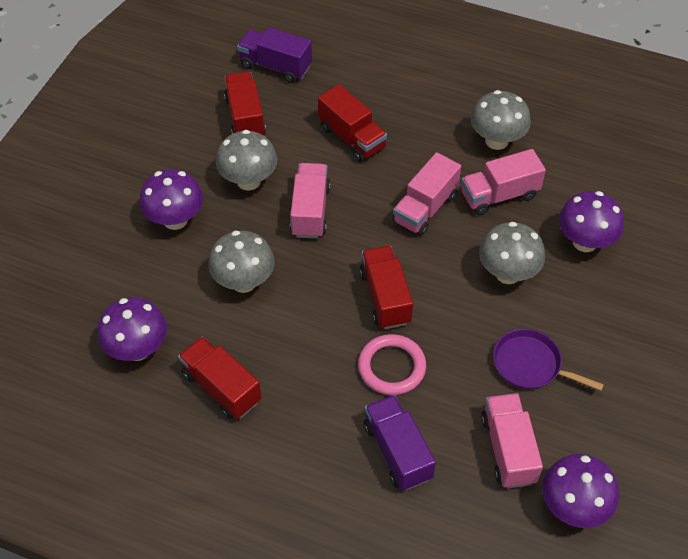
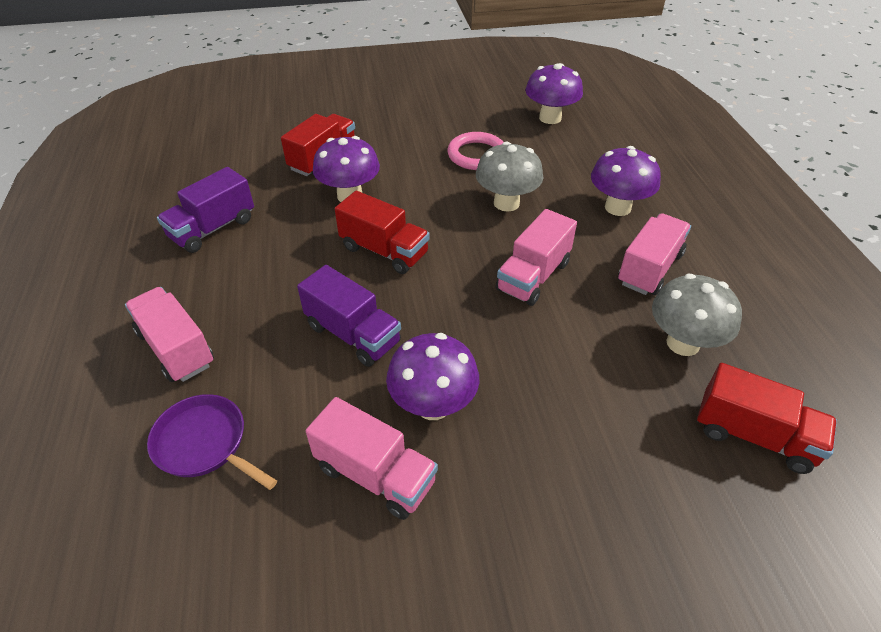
grey mushroom: 4 -> 2
red truck: 4 -> 3

